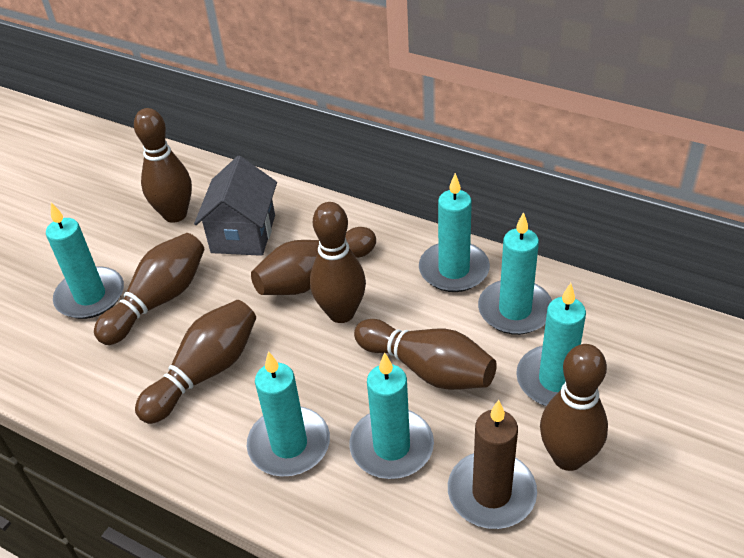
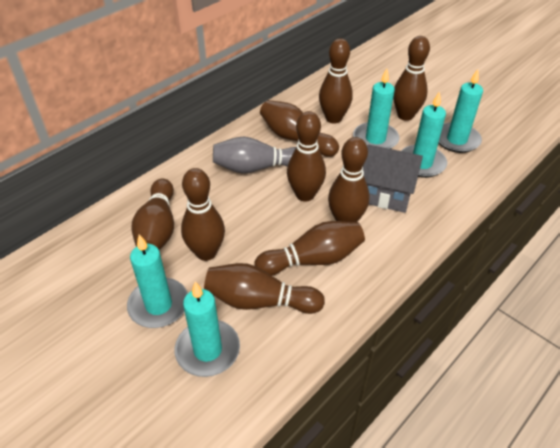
brown bowling pin: 7 -> 9
brown candle: 1 -> 0
grey bowling pin: 0 -> 1
turquoise candle: 6 -> 5

